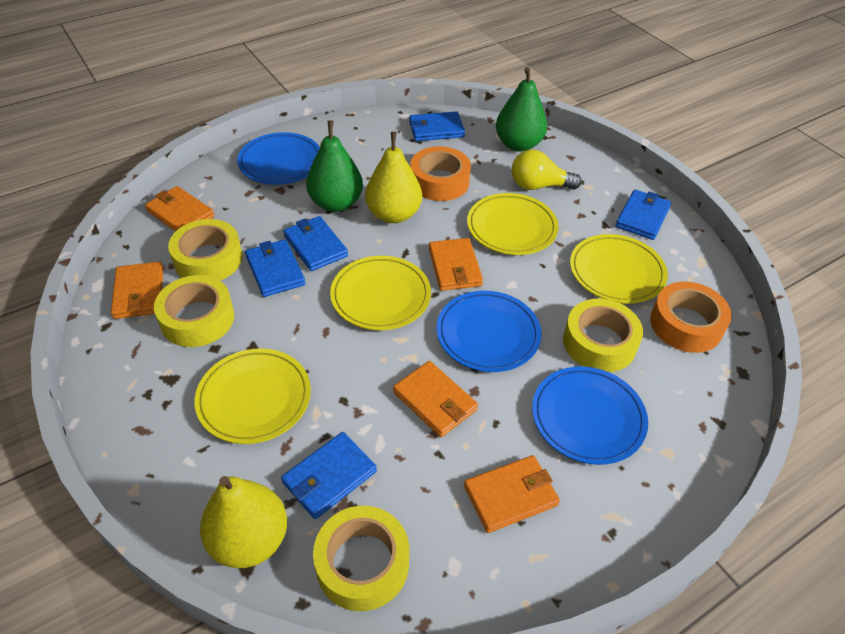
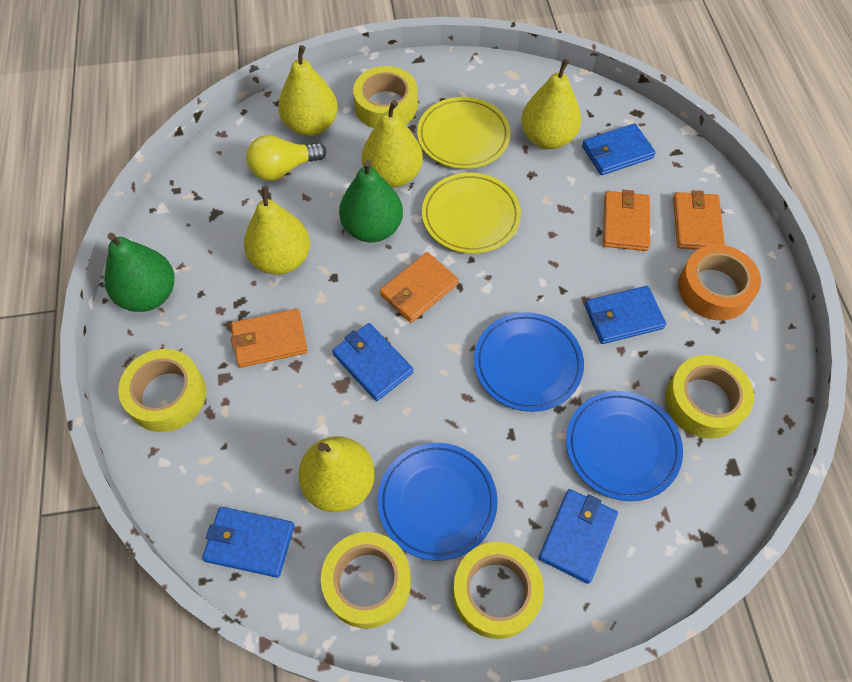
orange tape: 2 -> 1
orange wallet: 5 -> 4
yellow pear: 2 -> 5
yellow plate: 4 -> 2
yellow tape: 4 -> 5

